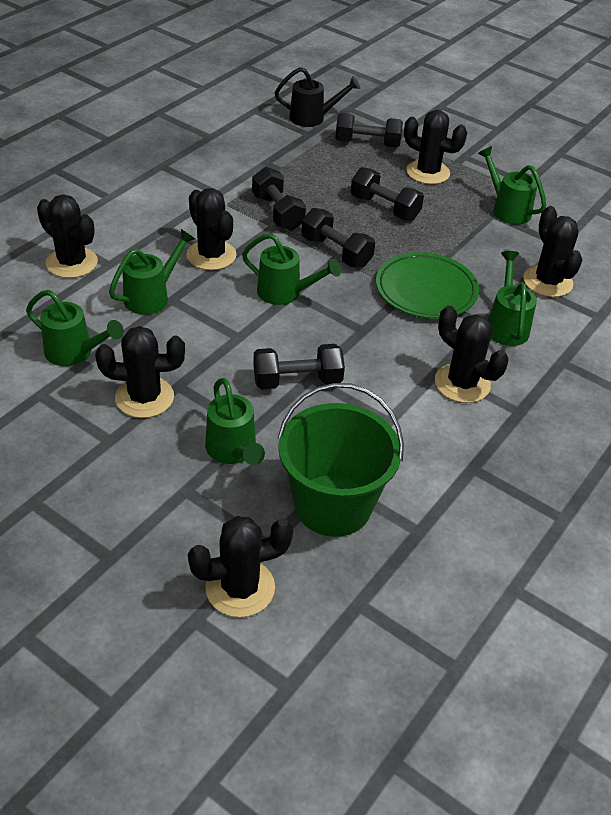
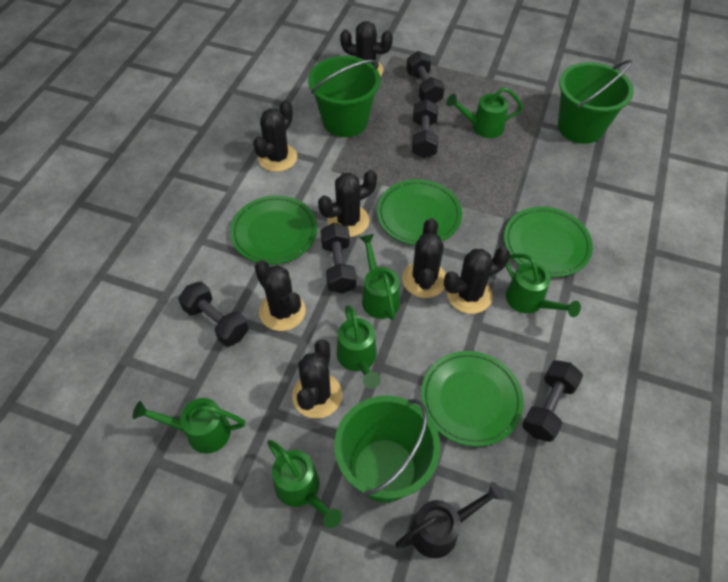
green bucket: 1 -> 3
green plate: 1 -> 4

